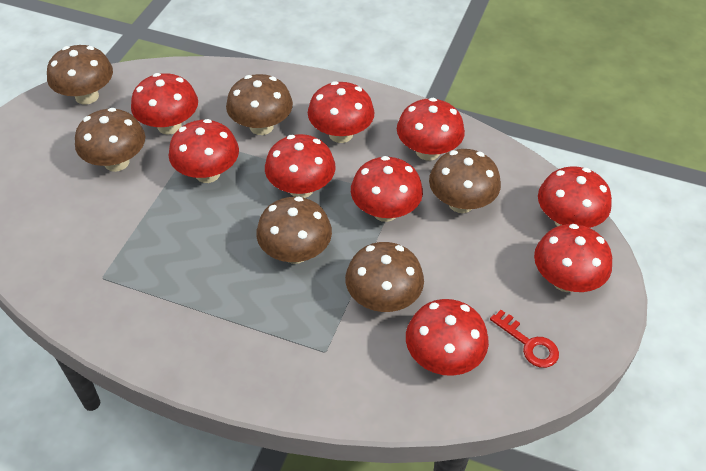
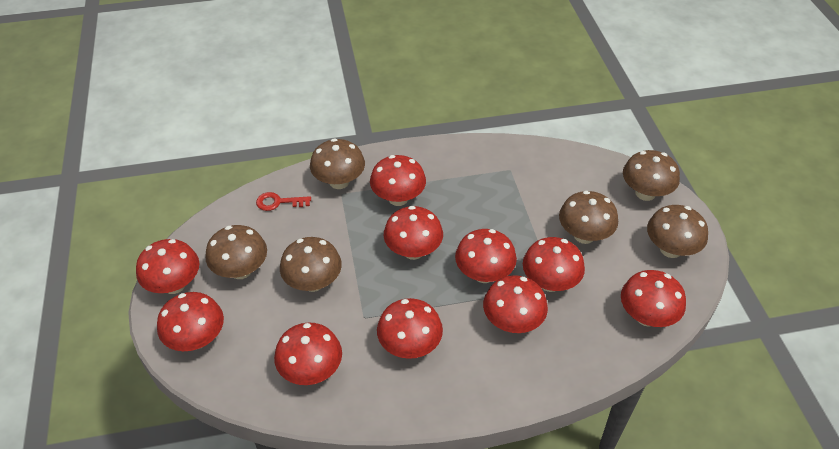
red mushroom: 9 -> 10

